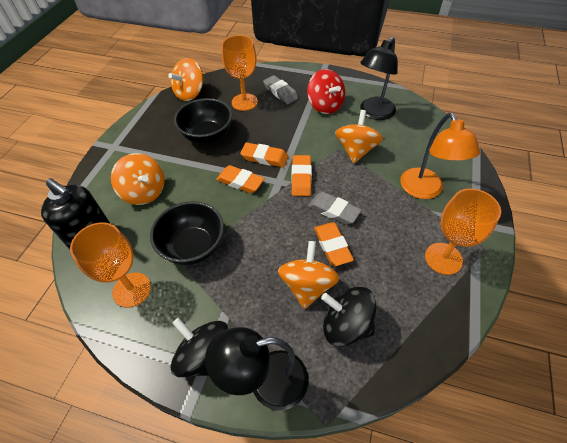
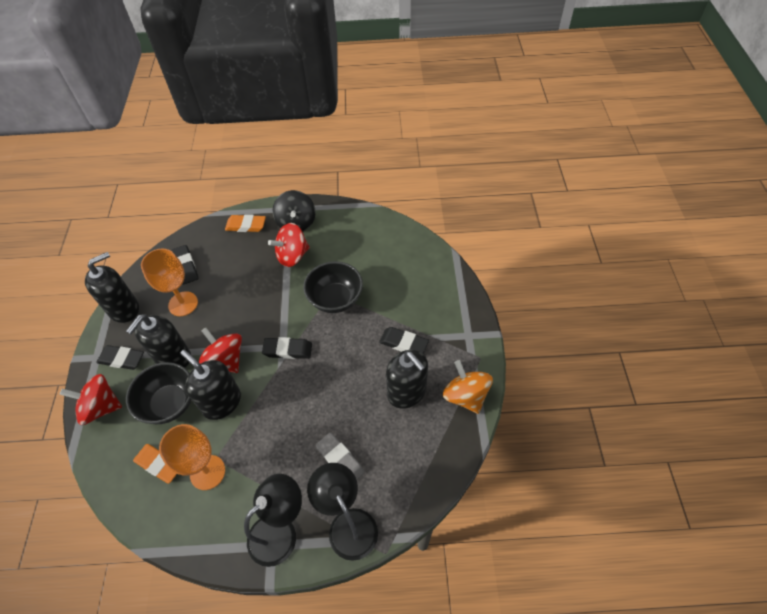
black eraser: 0 -> 4
black soap dispenser: 1 -> 4
black spinning top: 2 -> 1
grey eraser: 2 -> 1
orange eraser: 4 -> 2
orange goblet: 3 -> 2
orange lamp: 1 -> 0
orange spinning top: 4 -> 1
red spinning top: 1 -> 3

